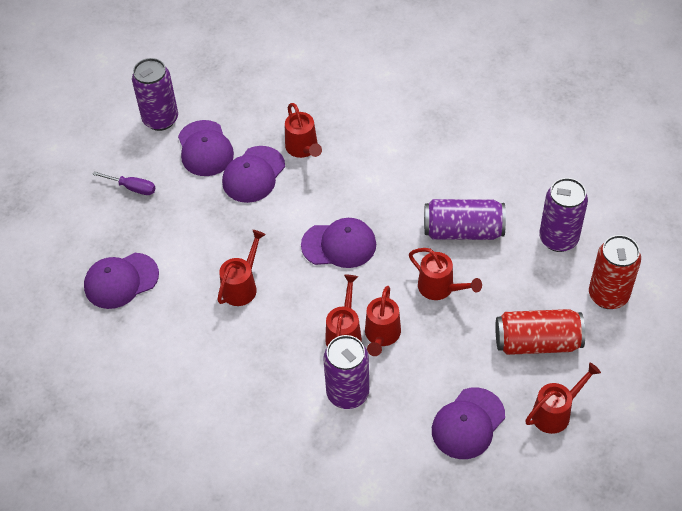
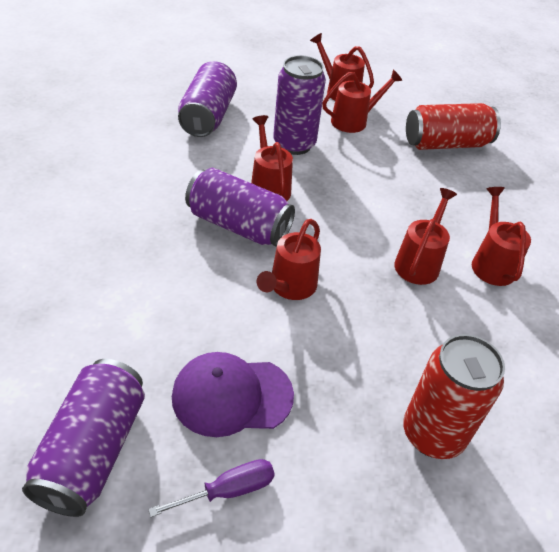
purple cap: 5 -> 1

